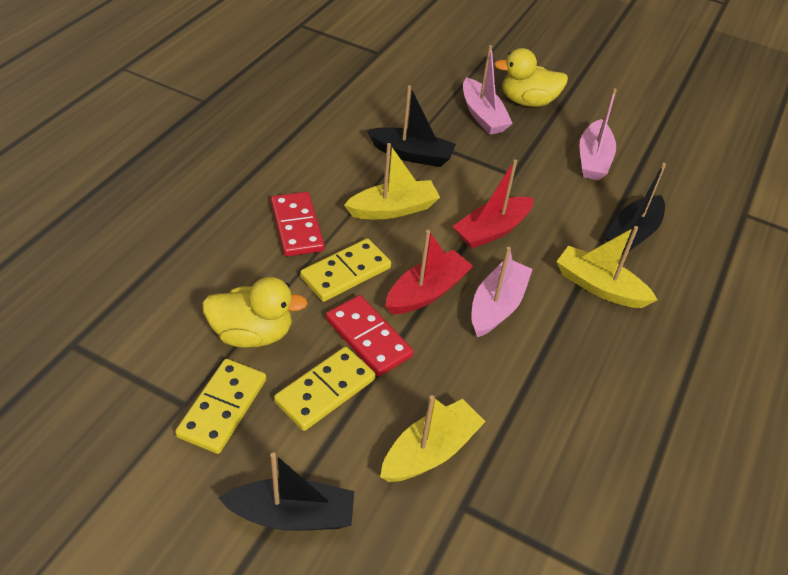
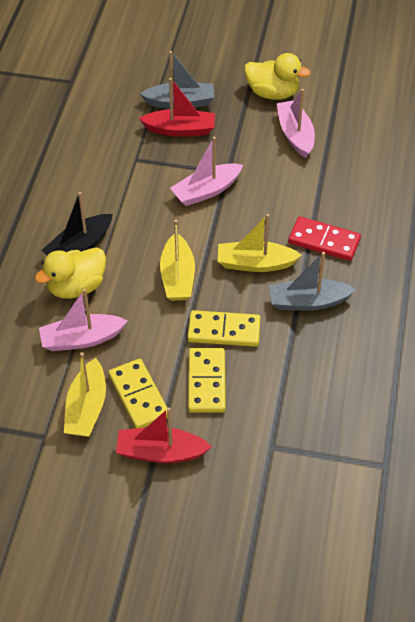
black boat: 3 -> 1
grey boat: 0 -> 2
red domino: 2 -> 1

